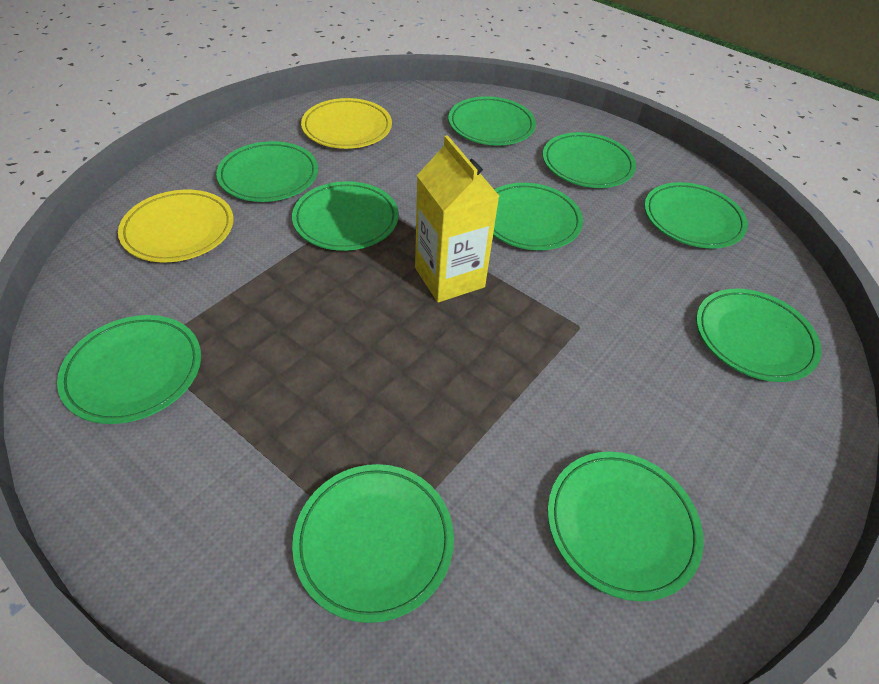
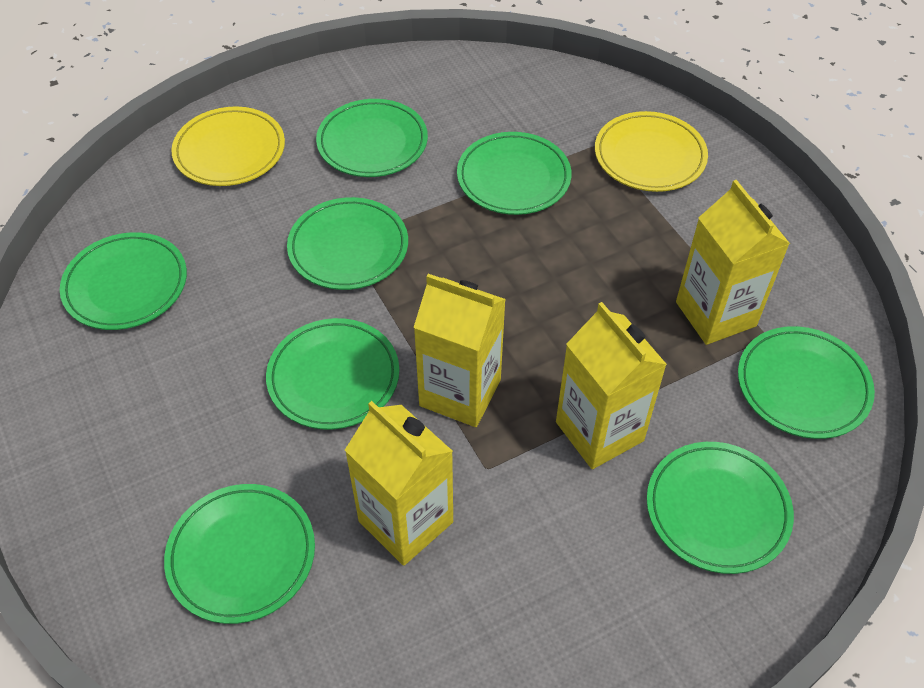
green plate: 10 -> 8
yellow carton: 1 -> 4

